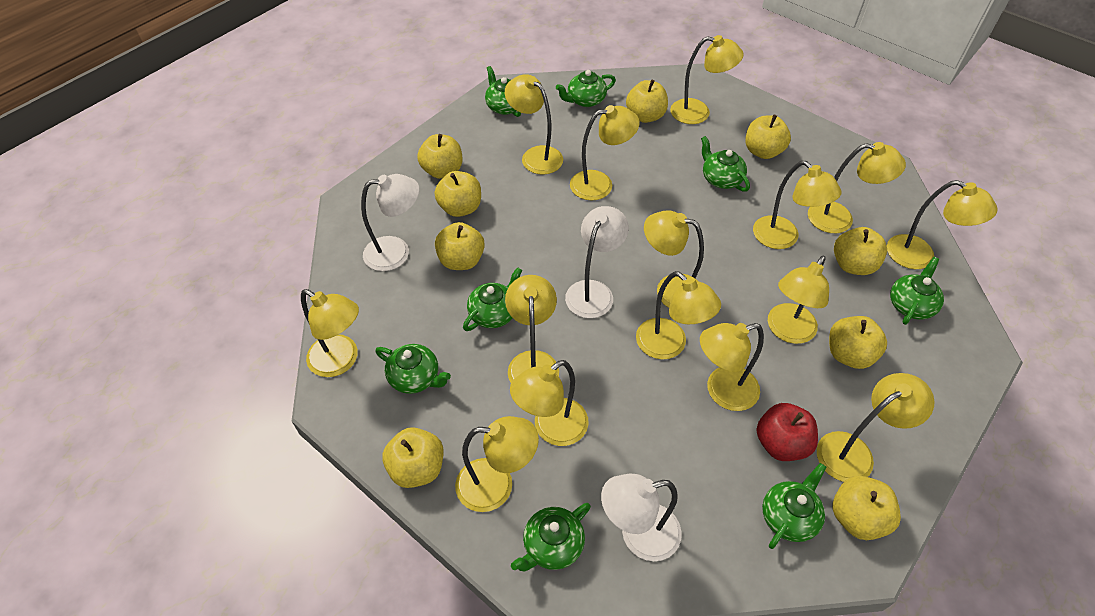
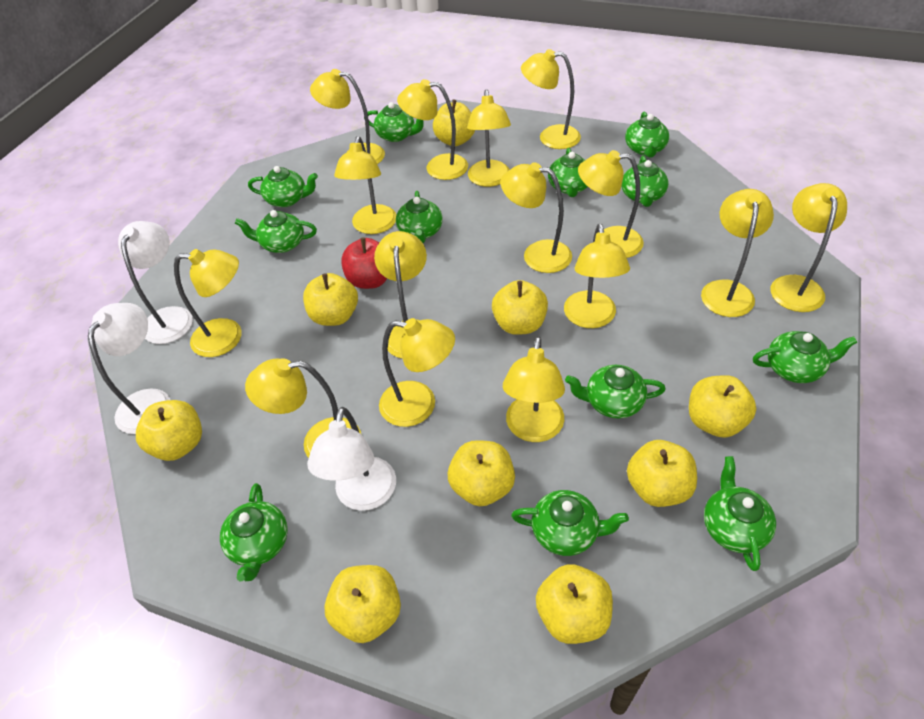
green teapot: 8 -> 12

